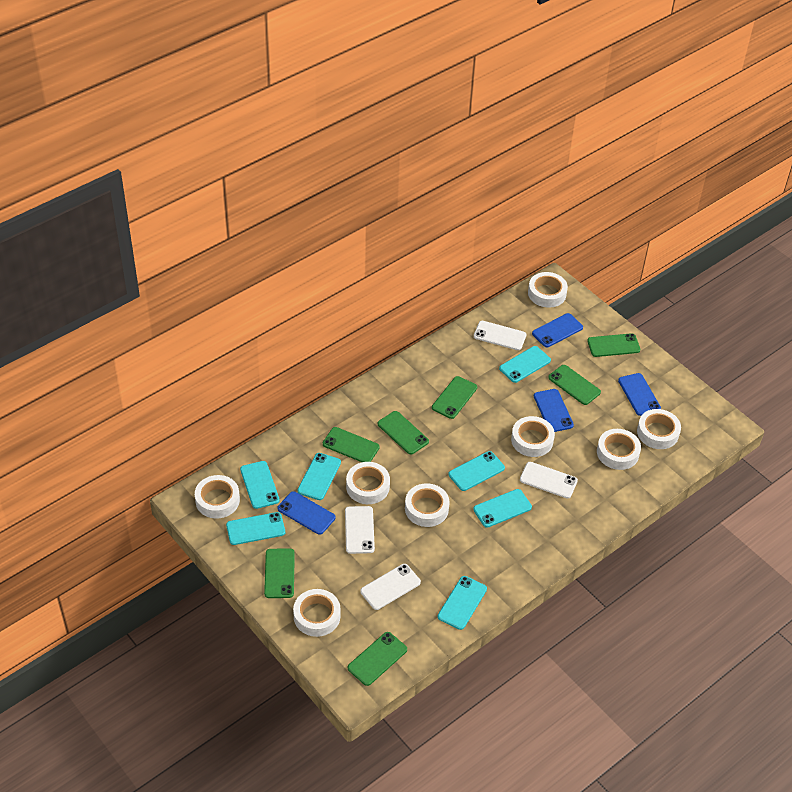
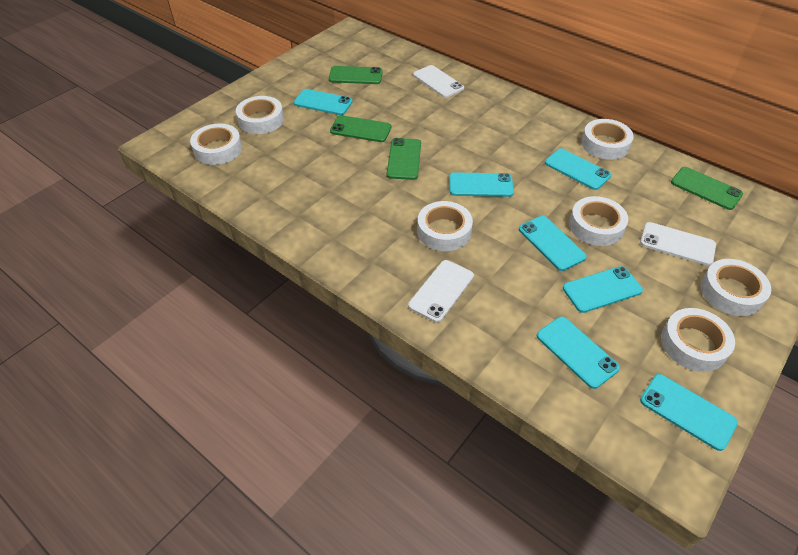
blue phone: 4 -> 0
green phone: 7 -> 4
white phone: 4 -> 3
white tape: 8 -> 7

